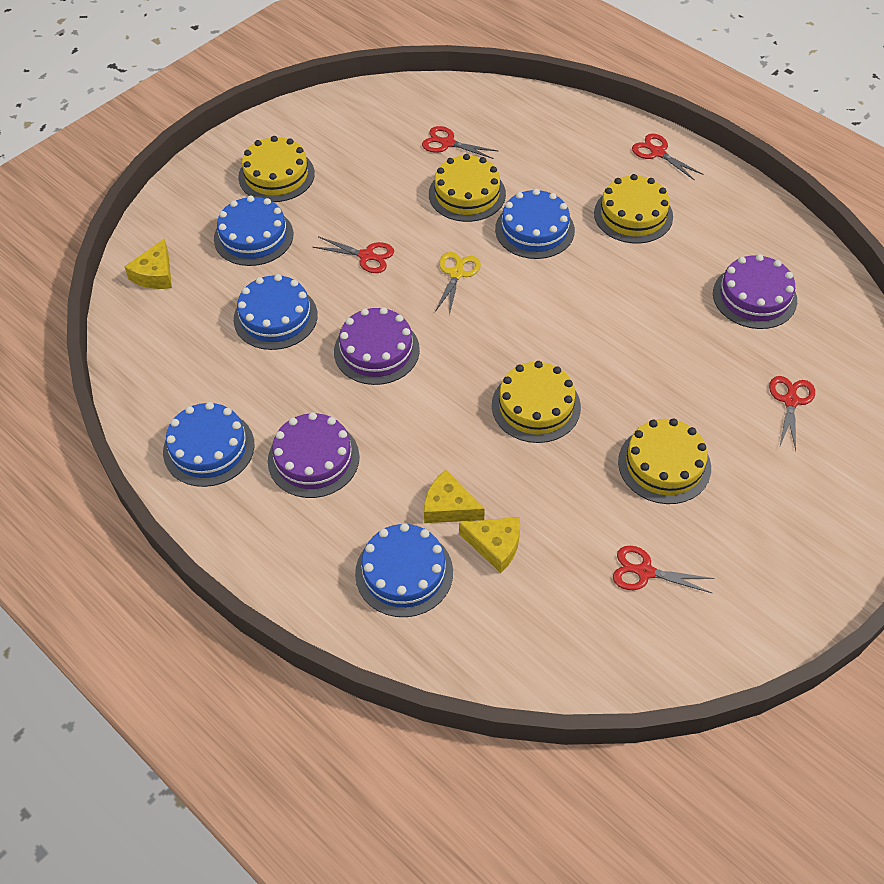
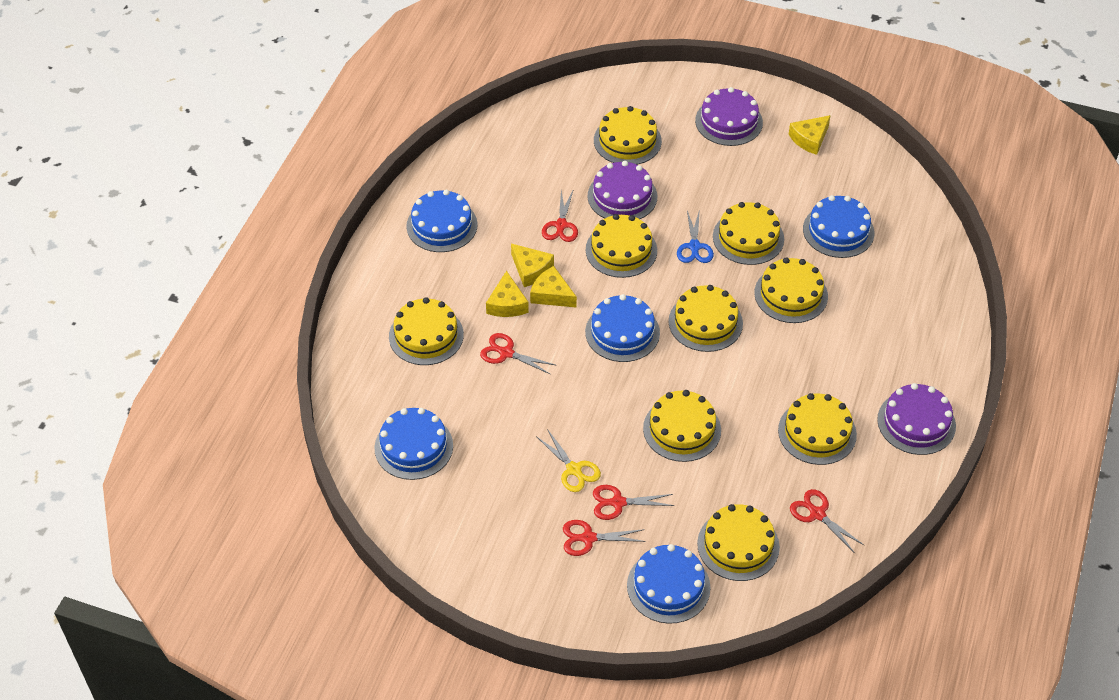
blue scissors: 0 -> 1
yellow cake: 5 -> 9
yellow cheese: 3 -> 4

